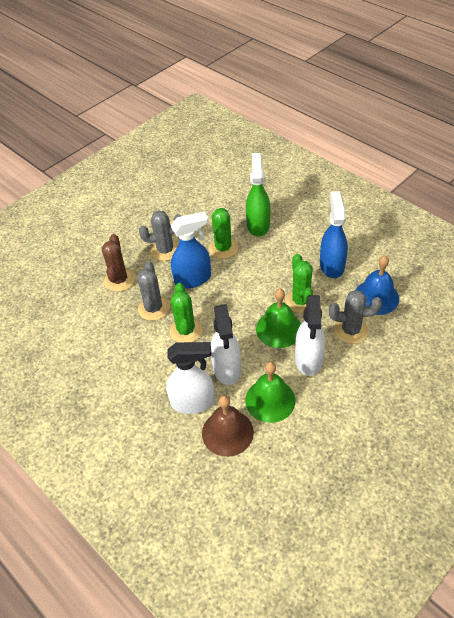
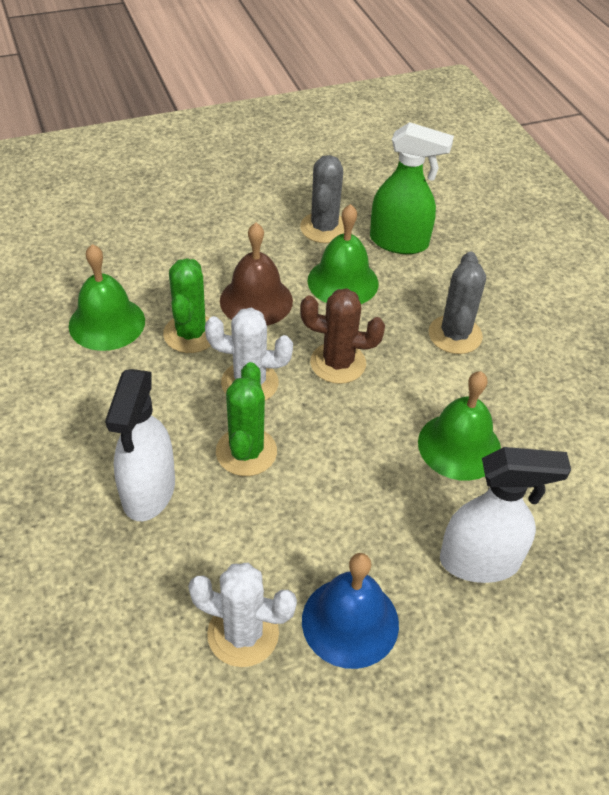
blue spray bottle: 2 -> 0
green bell: 2 -> 3
green cactus: 3 -> 2
grey cactus: 3 -> 2
white cactus: 0 -> 2
white spray bottle: 3 -> 2

